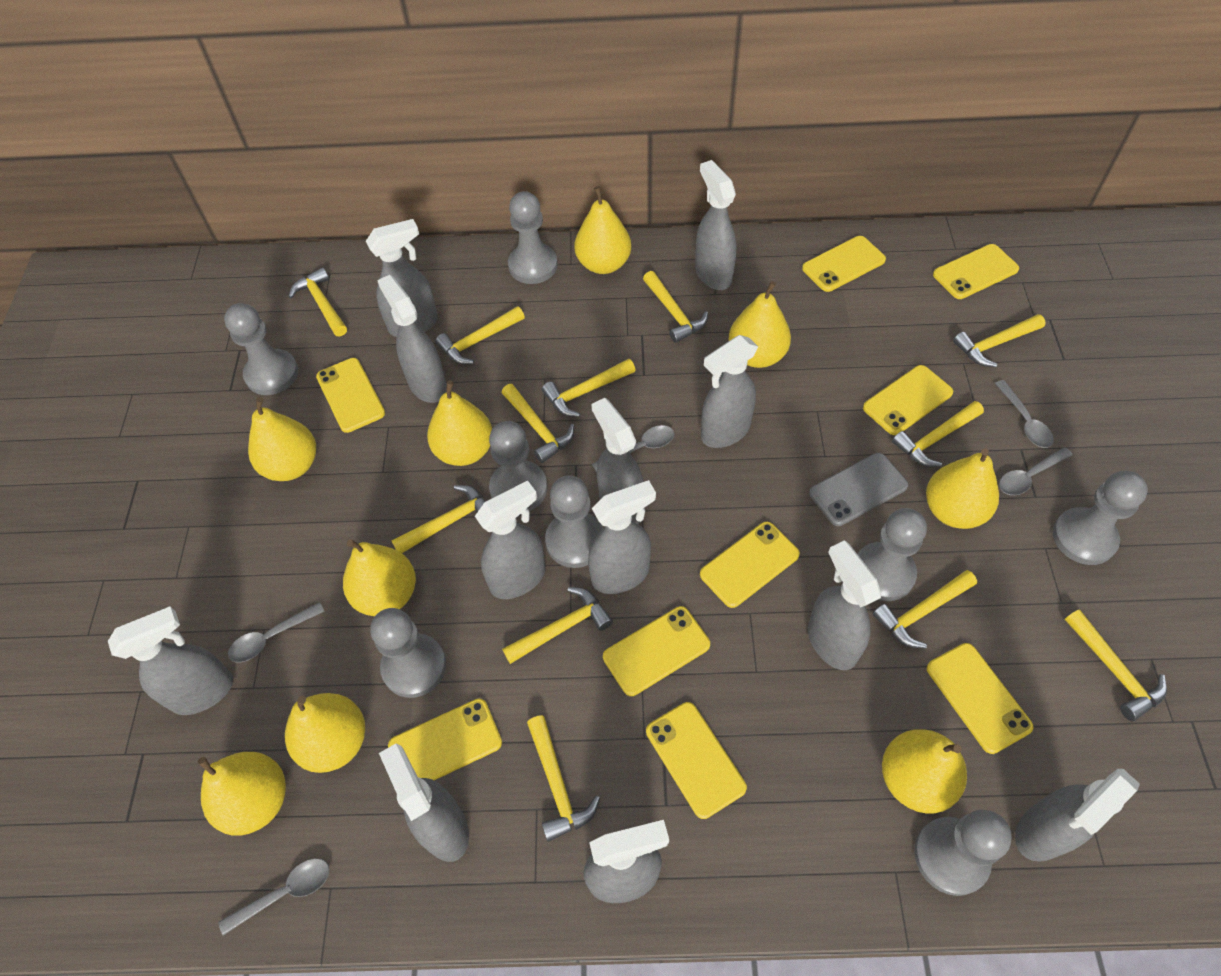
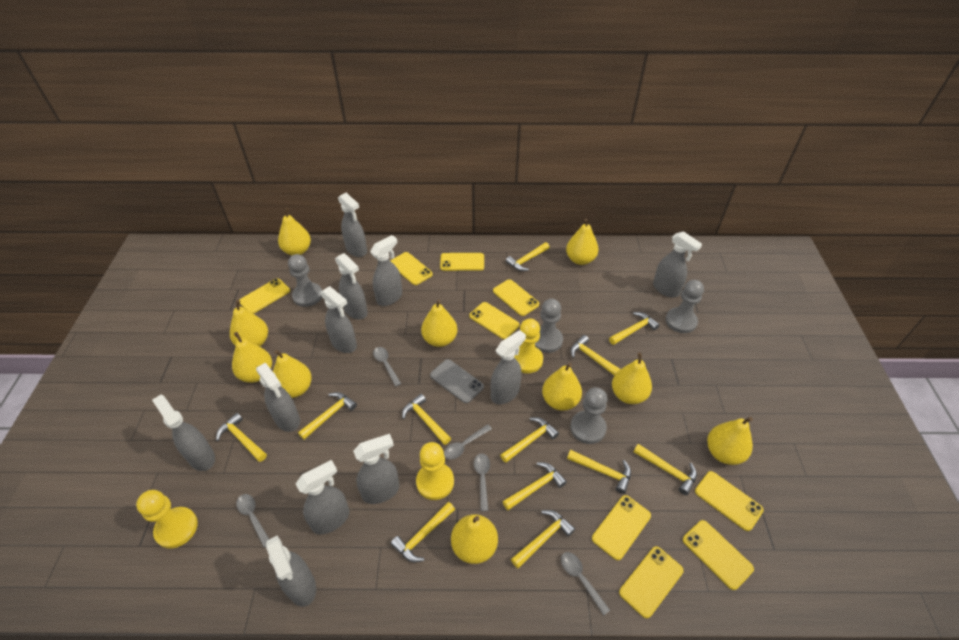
grey pawn: 8 -> 4
grey spray bottle: 12 -> 11
yellow pawn: 0 -> 3
yellow pear: 9 -> 10

